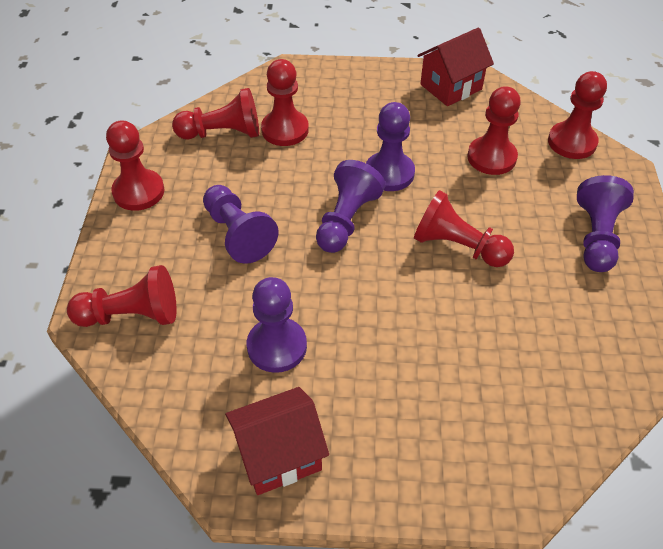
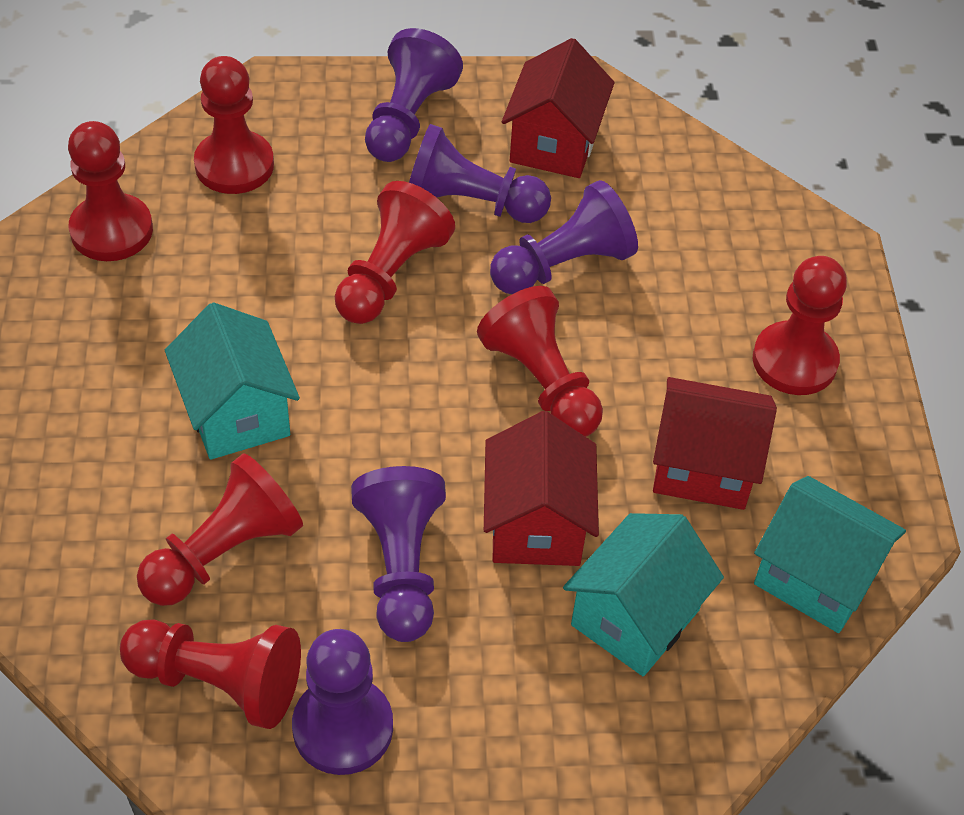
red house: 2 -> 3
turquoise house: 0 -> 3

